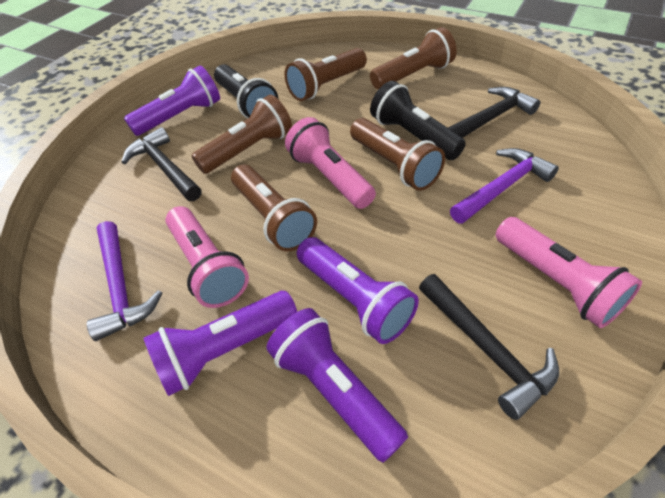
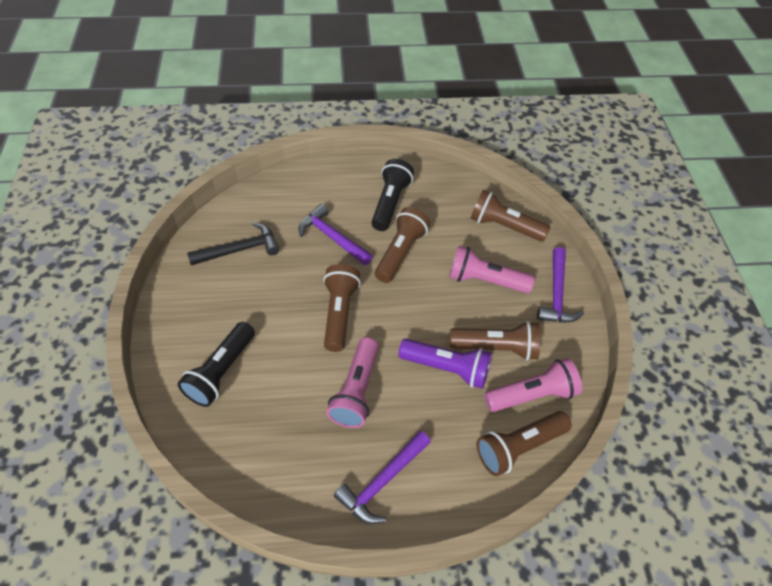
black hammer: 3 -> 1
purple flashlight: 4 -> 1
purple hammer: 2 -> 3

